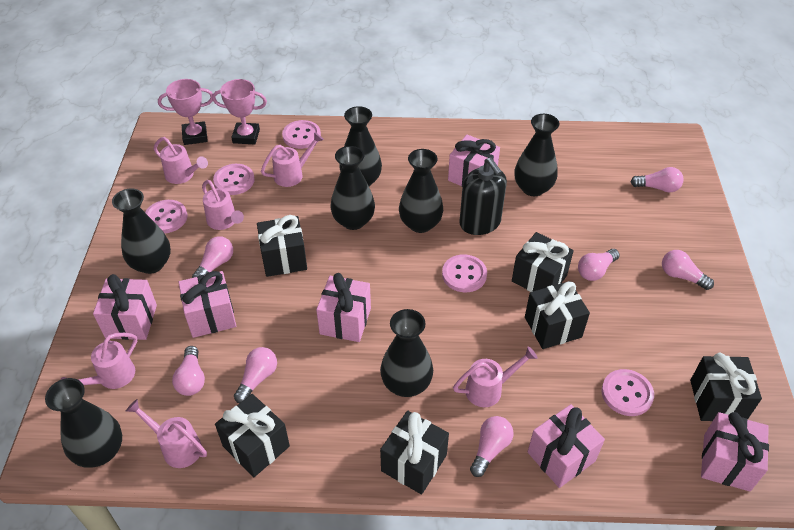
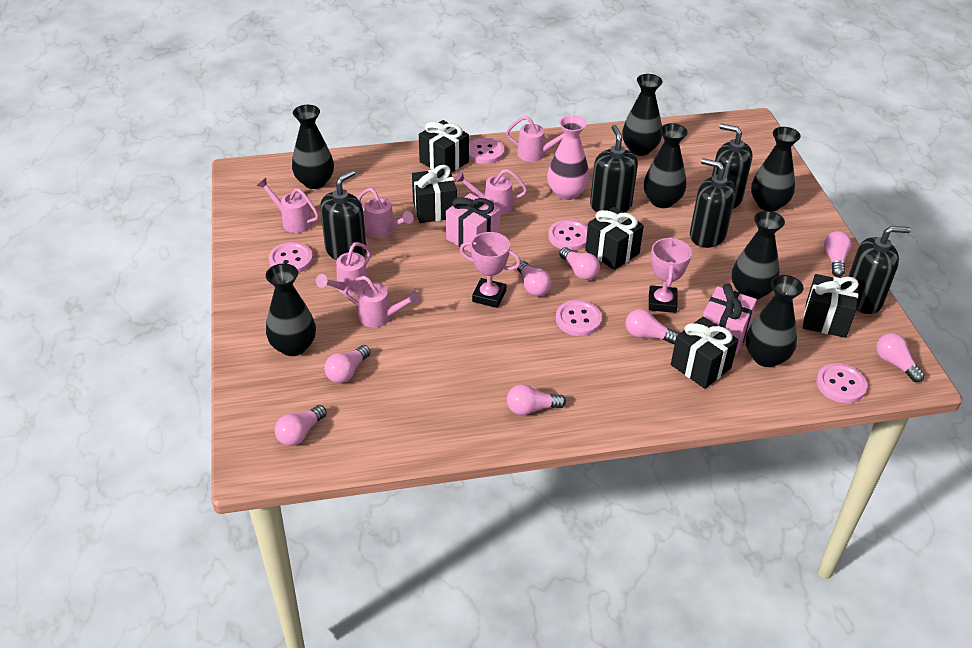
black gift: 6 -> 5
black soap dispenser: 1 -> 5
pink gift: 6 -> 2
pink light bulb: 7 -> 8
pink vase: 0 -> 1

